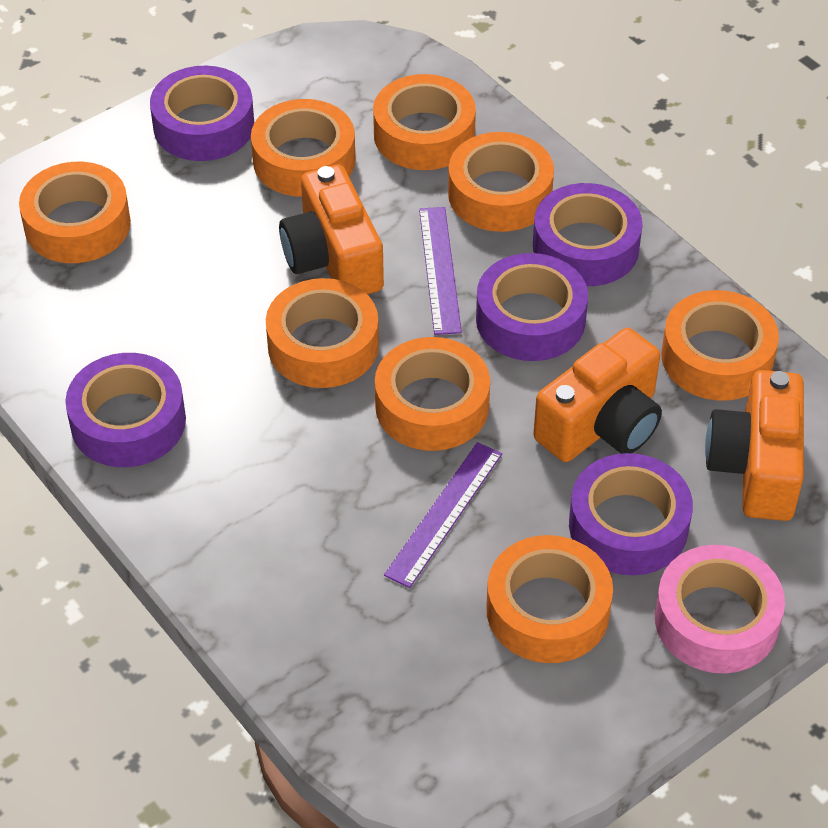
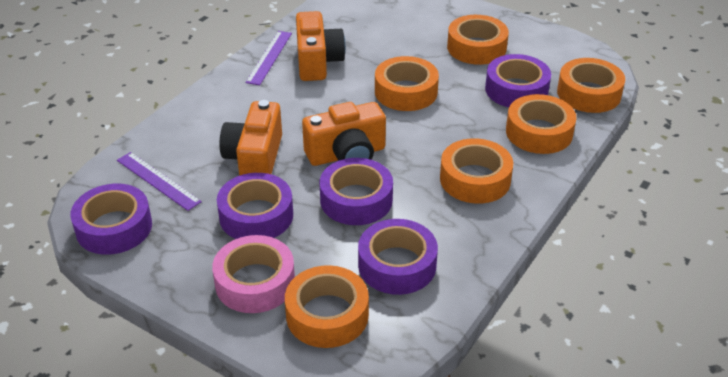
orange tape: 8 -> 6

